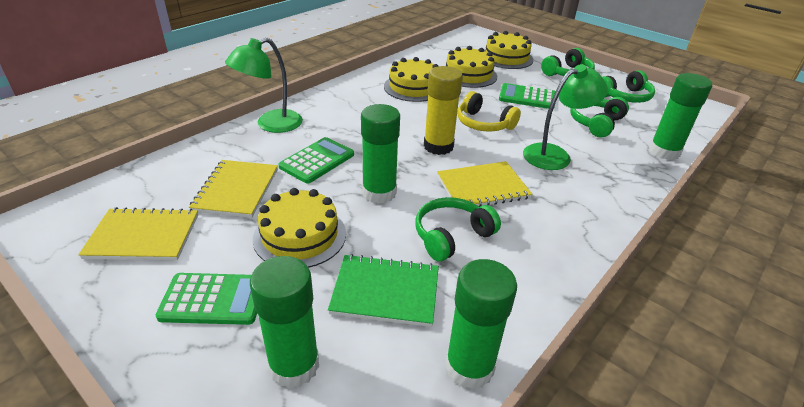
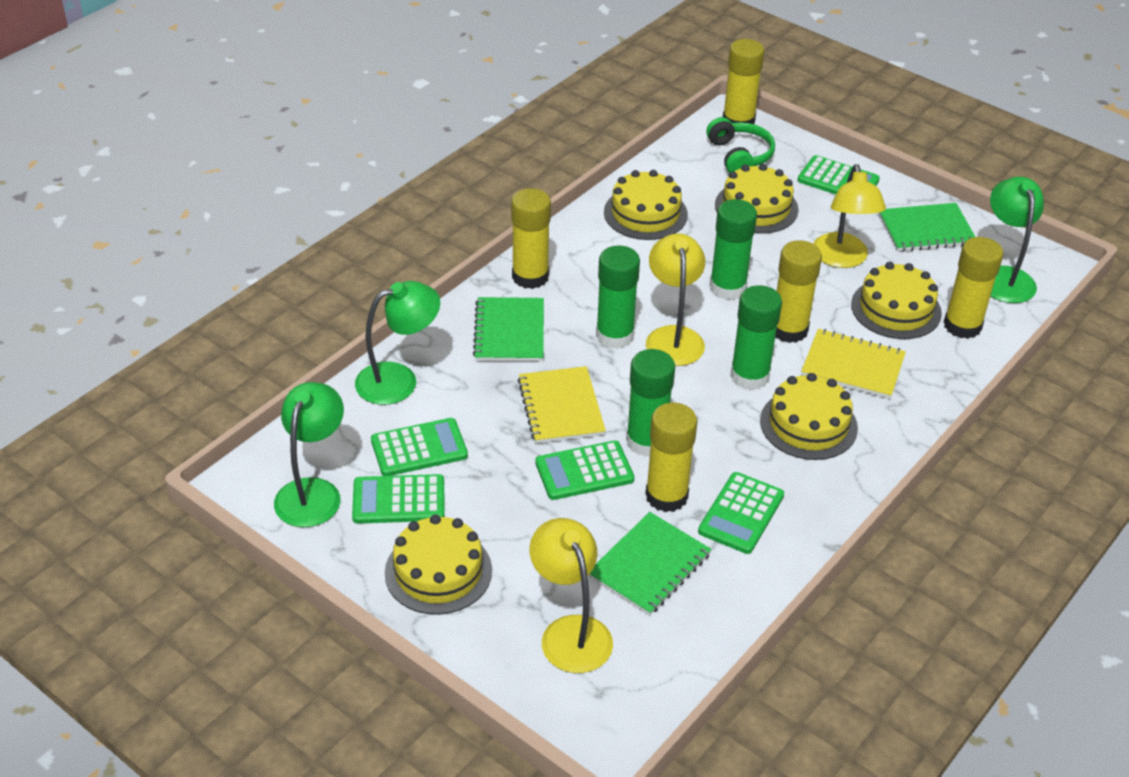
green calculator: 3 -> 5
green headphones: 4 -> 1
green lamp: 2 -> 3
green notebook: 1 -> 3
yellow cake: 4 -> 5
yellow glue stick: 1 -> 5
yellow headphones: 1 -> 0
yellow lamp: 0 -> 3
yellow notebook: 3 -> 2

